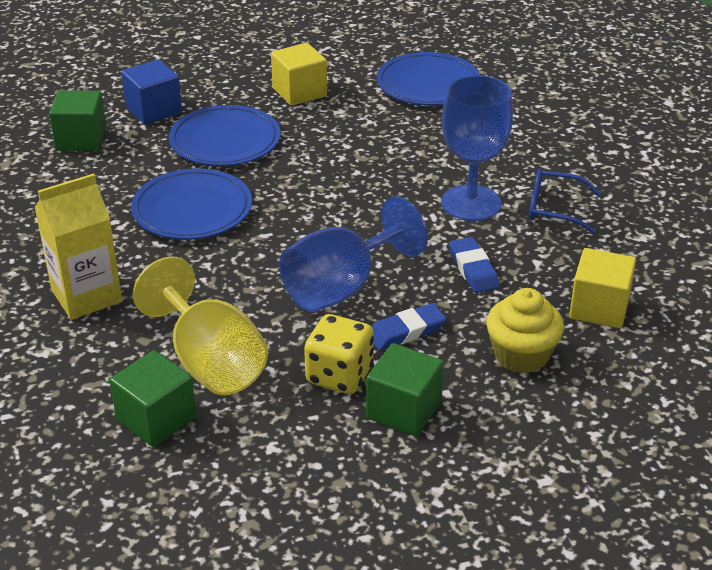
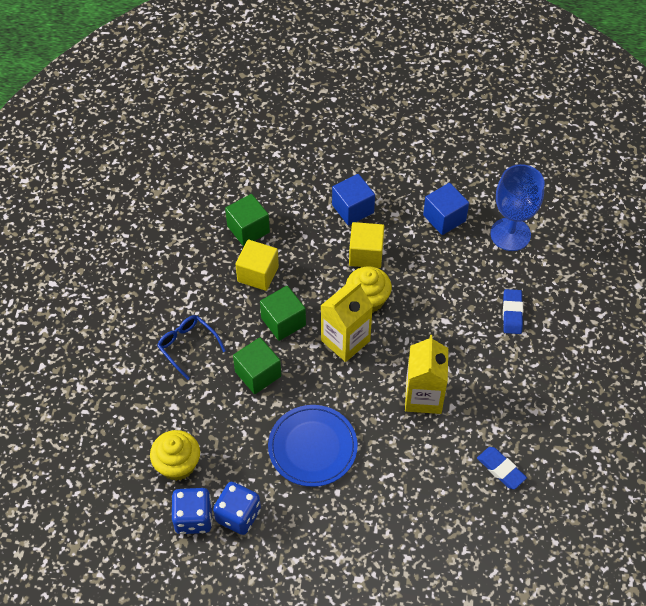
blue cube: 1 -> 2
blue dice: 0 -> 2
blue goblet: 2 -> 1
blue plate: 3 -> 1
yellow carton: 1 -> 2
yellow cupcake: 1 -> 2
yellow dice: 1 -> 0
yellow goblet: 1 -> 0

